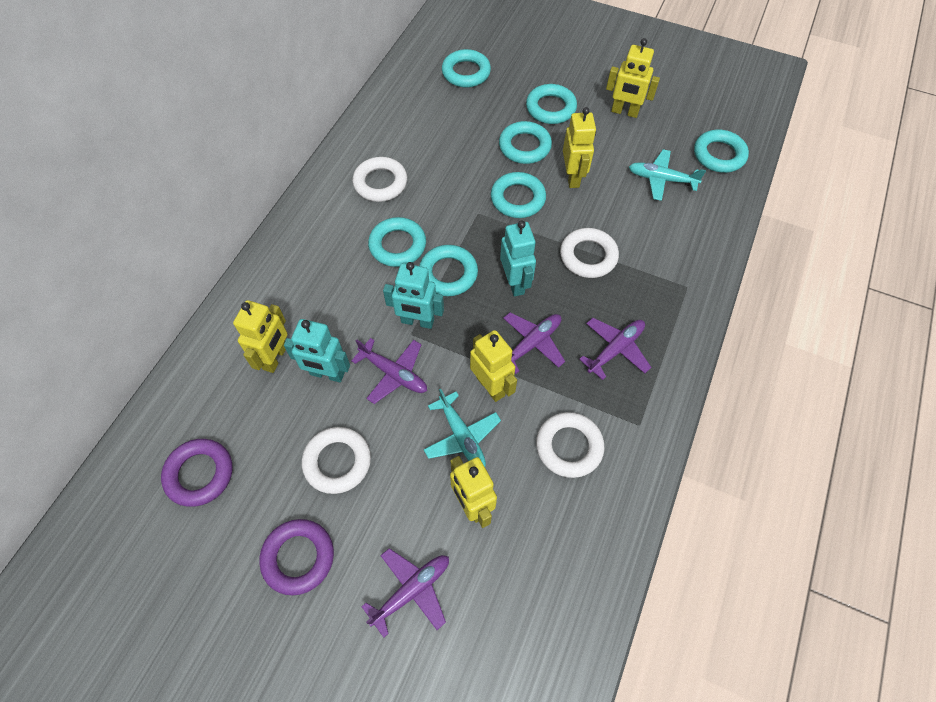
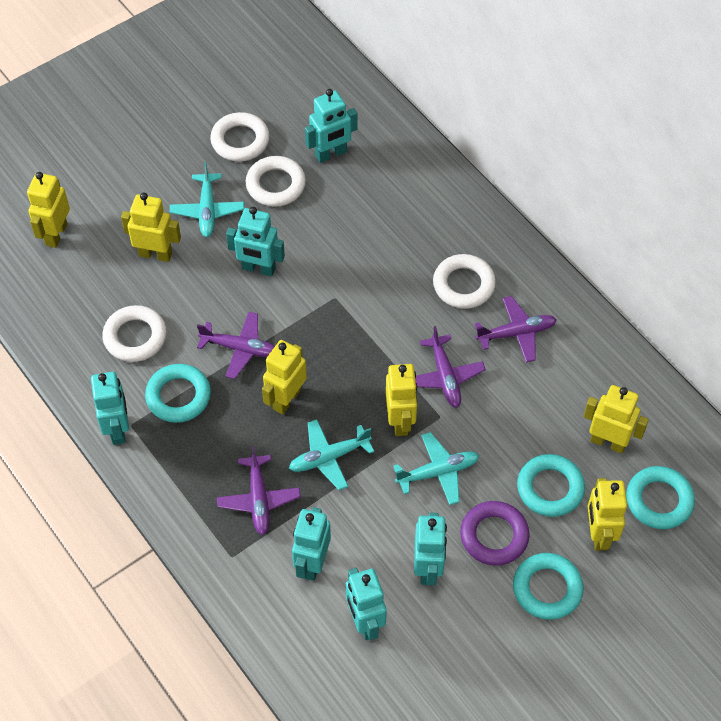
purple ring: 2 -> 1
turquoise plane: 2 -> 3
turquoise ring: 7 -> 4
turquoise robot: 3 -> 6
yellow robot: 5 -> 6

